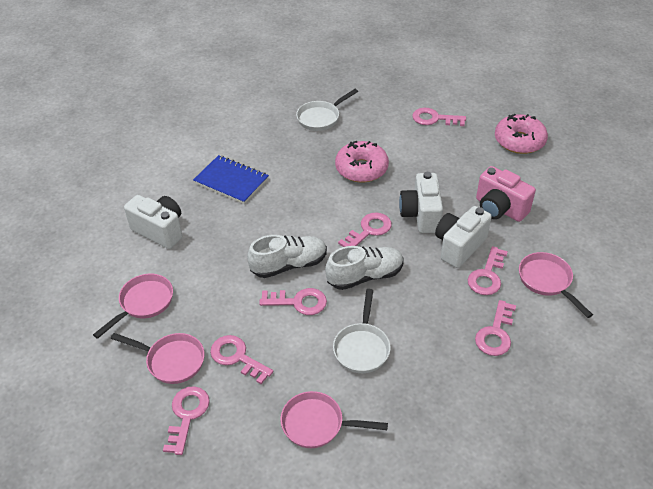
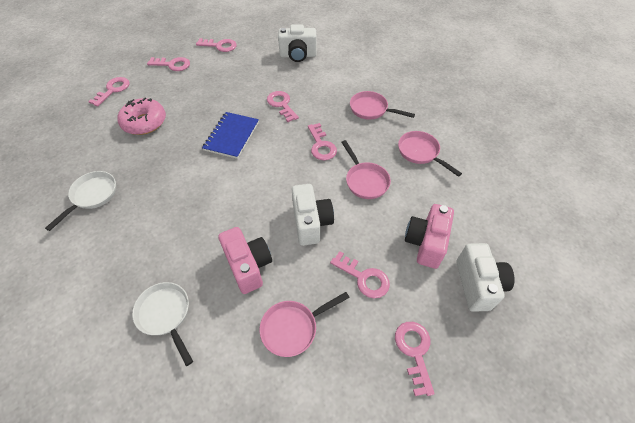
pink camera: 1 -> 2
pink donut: 2 -> 1
white shoe: 2 -> 0

